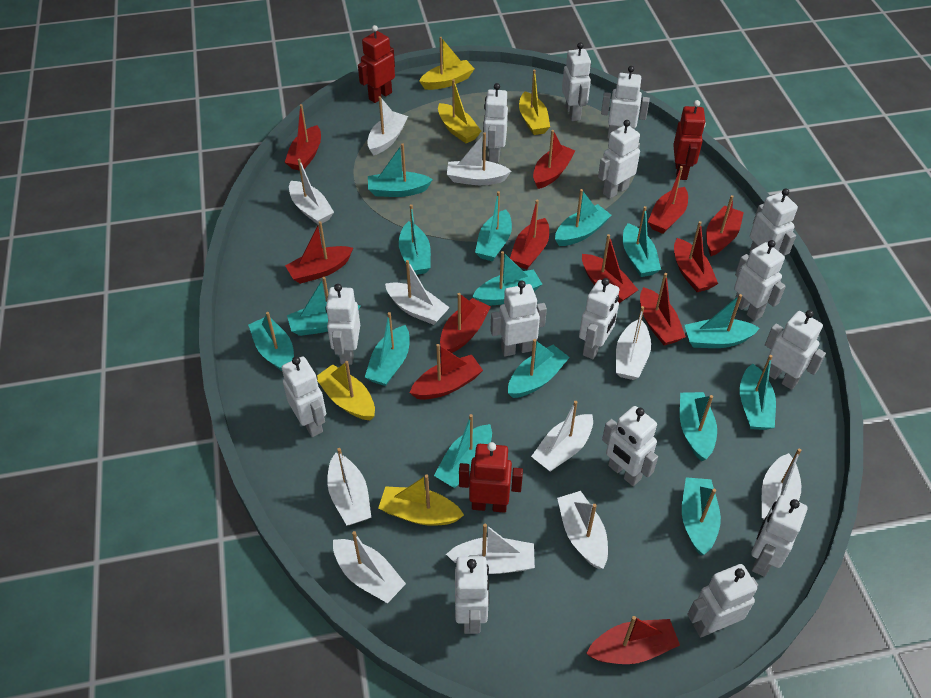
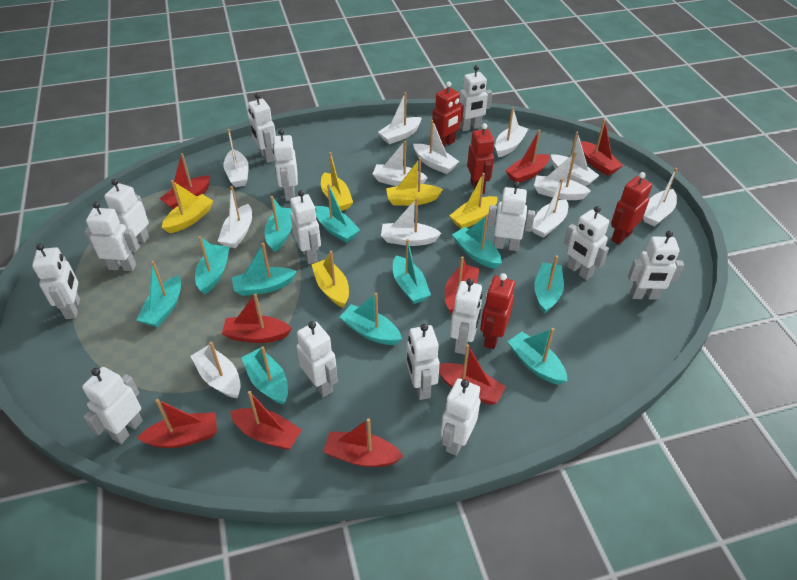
red boat: 12 -> 9
red robot: 3 -> 4
turquoise boat: 15 -> 11
white boat: 11 -> 12

